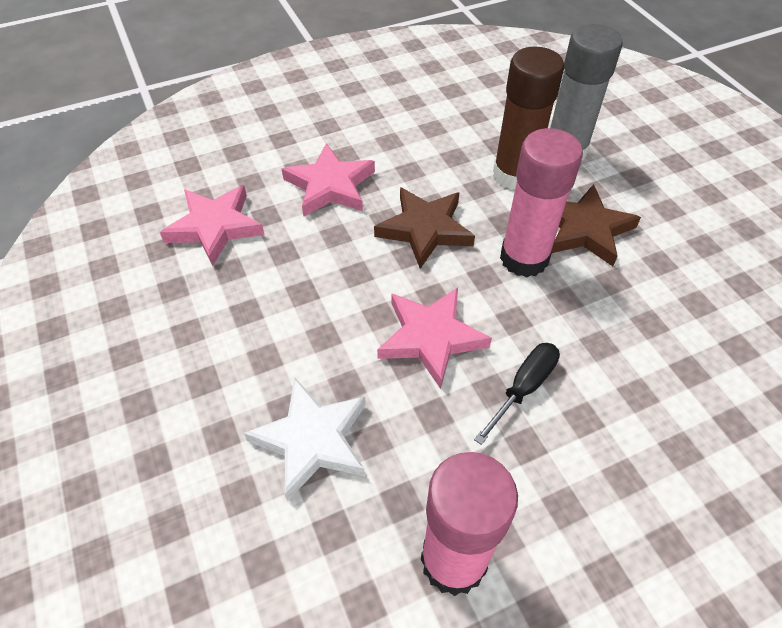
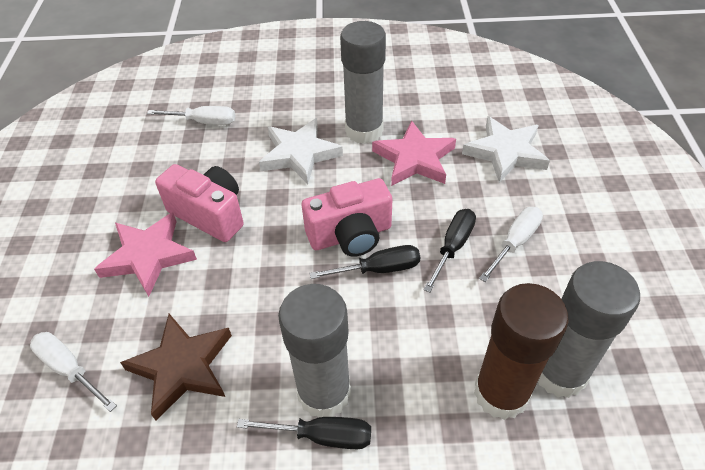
black screwdriver: 1 -> 3
brown star: 2 -> 1
grey glue stick: 1 -> 3
pink camera: 0 -> 2
pink glue stick: 2 -> 0
pink star: 3 -> 2
white screwdriver: 0 -> 3
white star: 1 -> 2

